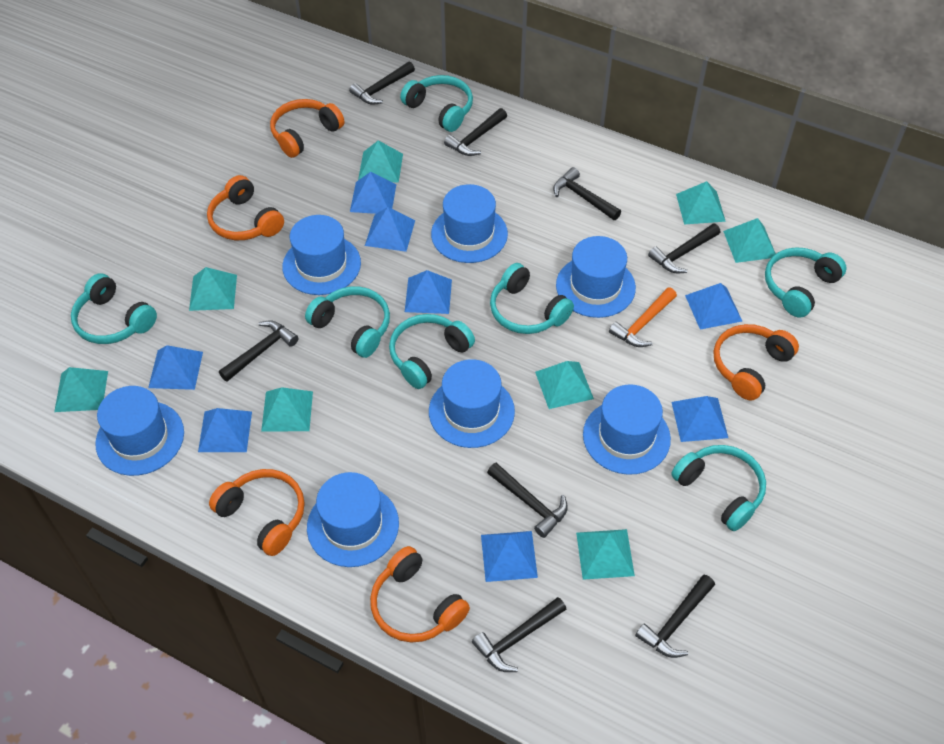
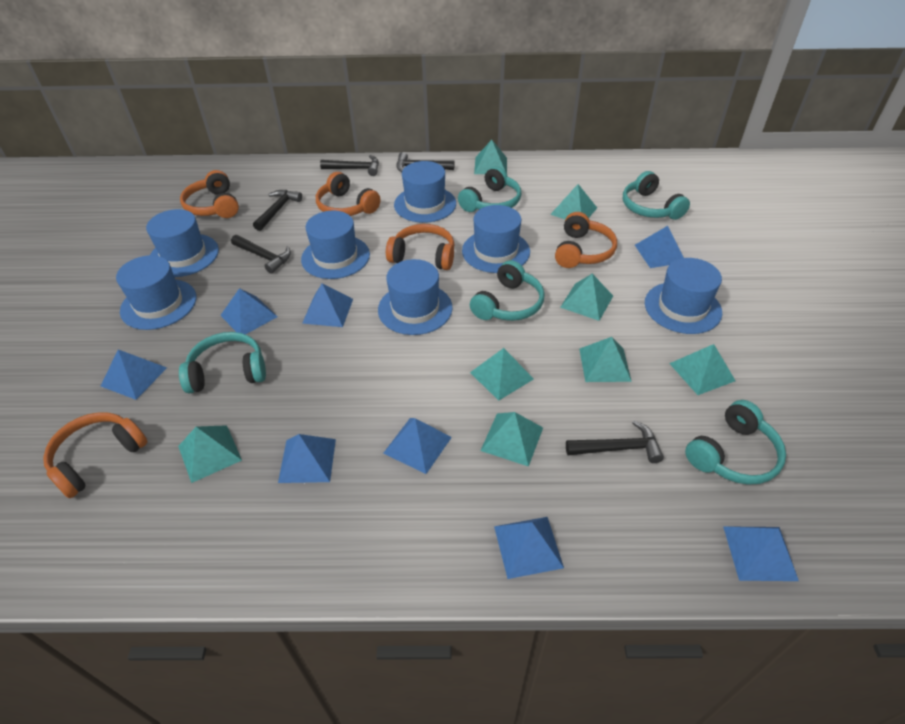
black hammer: 8 -> 5
orange hammer: 1 -> 0
turquoise headphones: 7 -> 5

